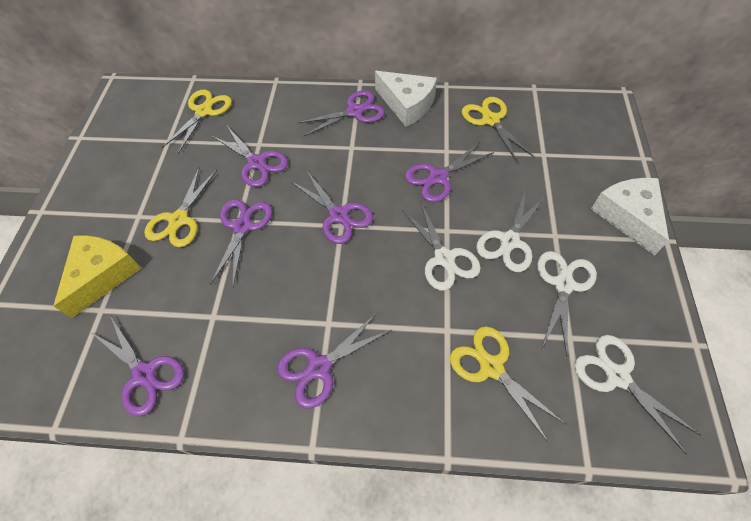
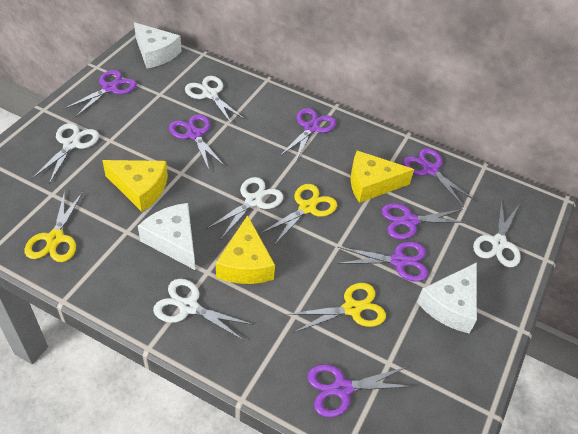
white cheese: 2 -> 3
white scissors: 4 -> 5
yellow cheese: 1 -> 3
yellow scissors: 4 -> 3

